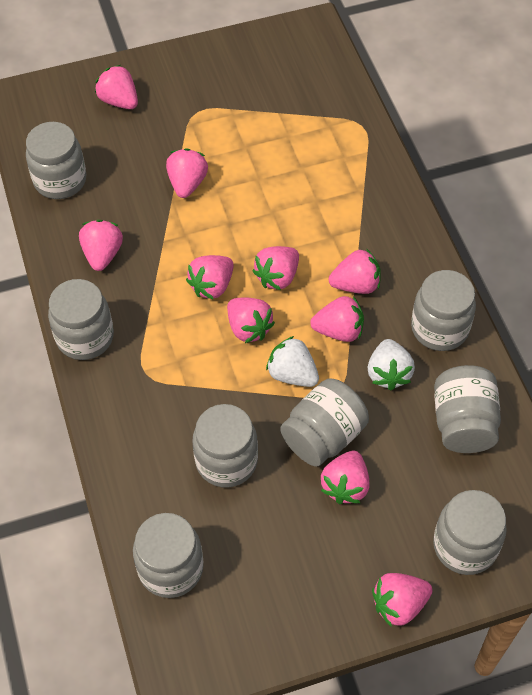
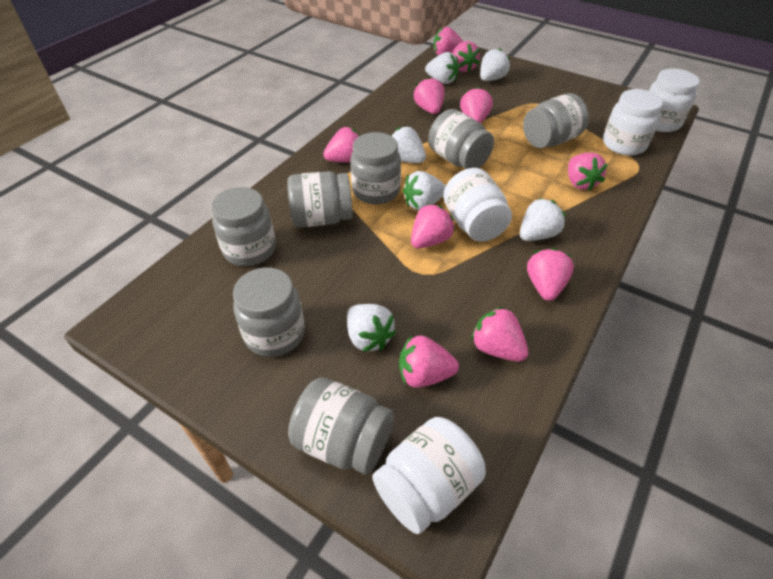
grey jar: 8 -> 7
white jar: 0 -> 4
white strawberry: 2 -> 6

